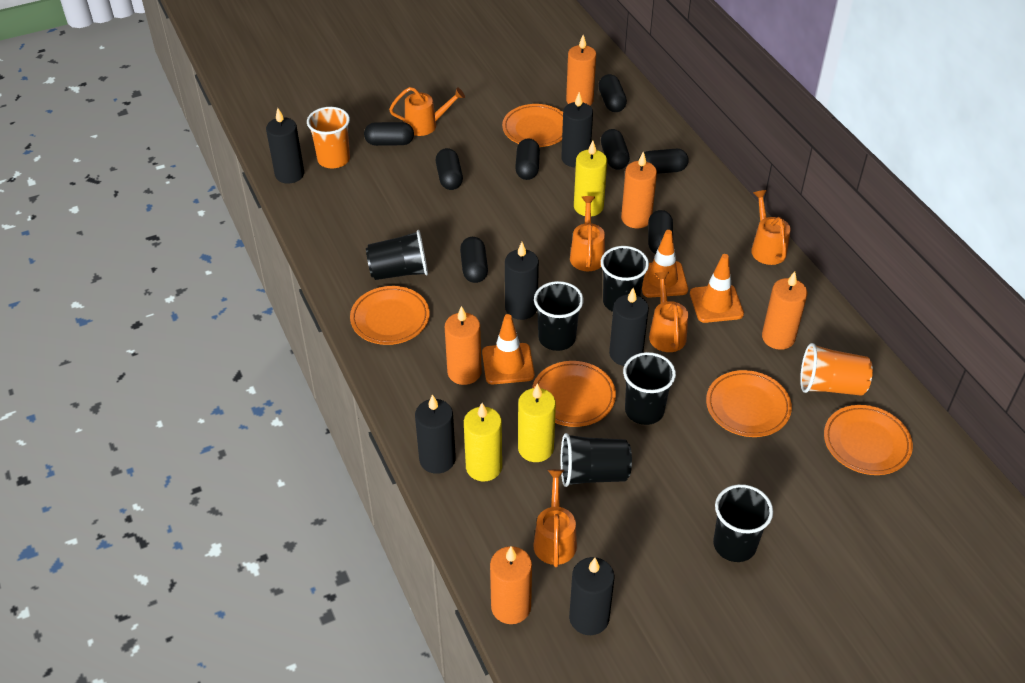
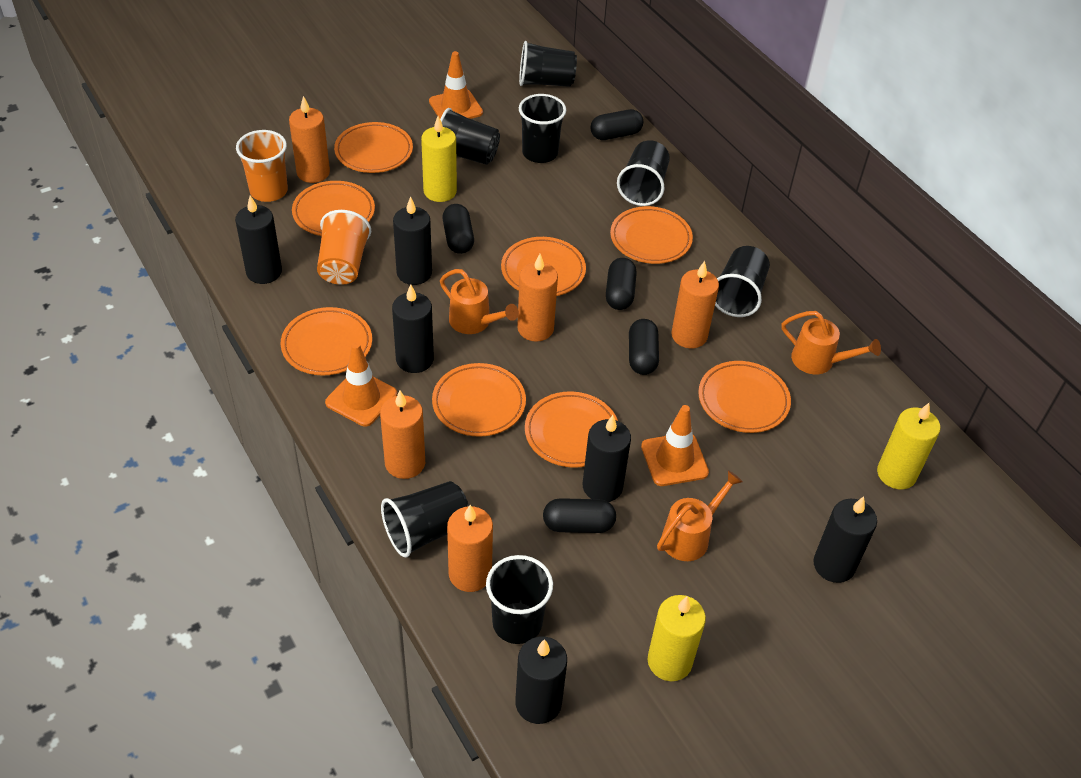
black capsule: 8 -> 5
black cup: 6 -> 7
orange plate: 5 -> 8
orange watering can: 5 -> 3

